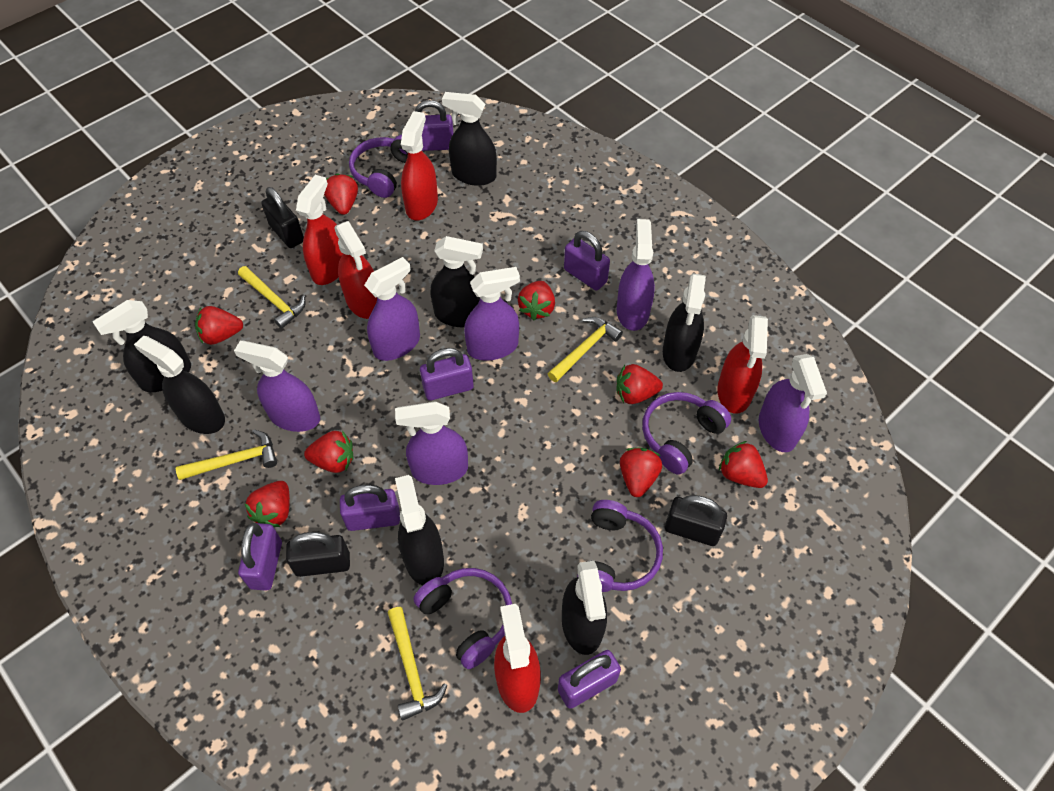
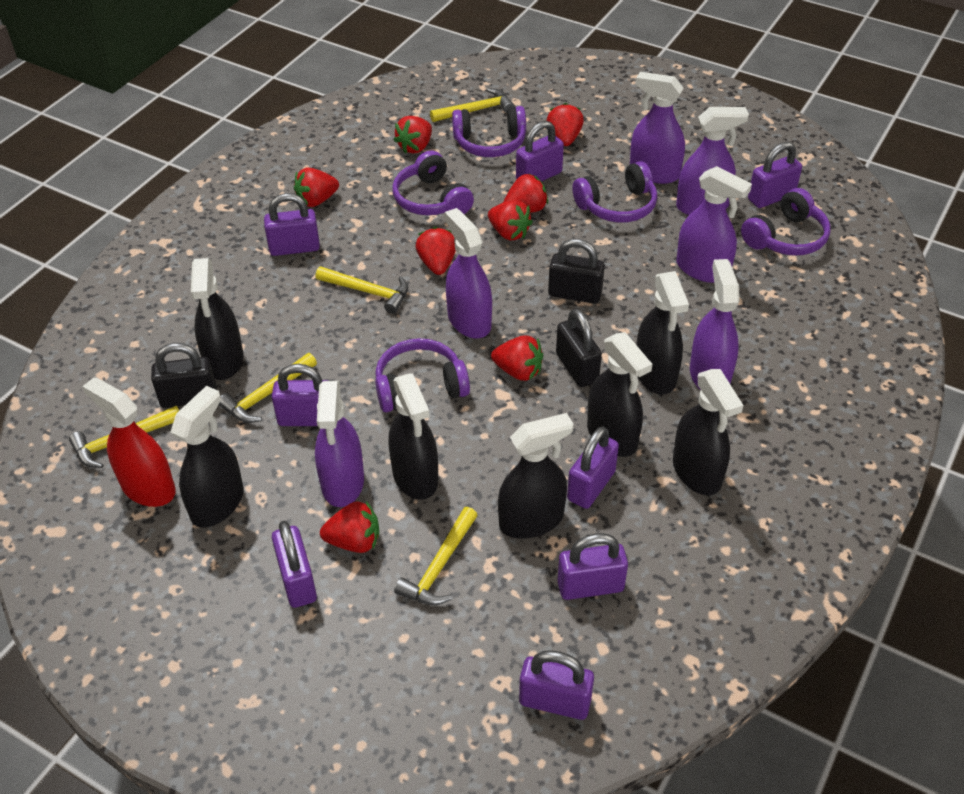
purple headphones: 4 -> 5
purple padlock: 6 -> 8
red spray bottle: 5 -> 1
yellow hammer: 4 -> 5

